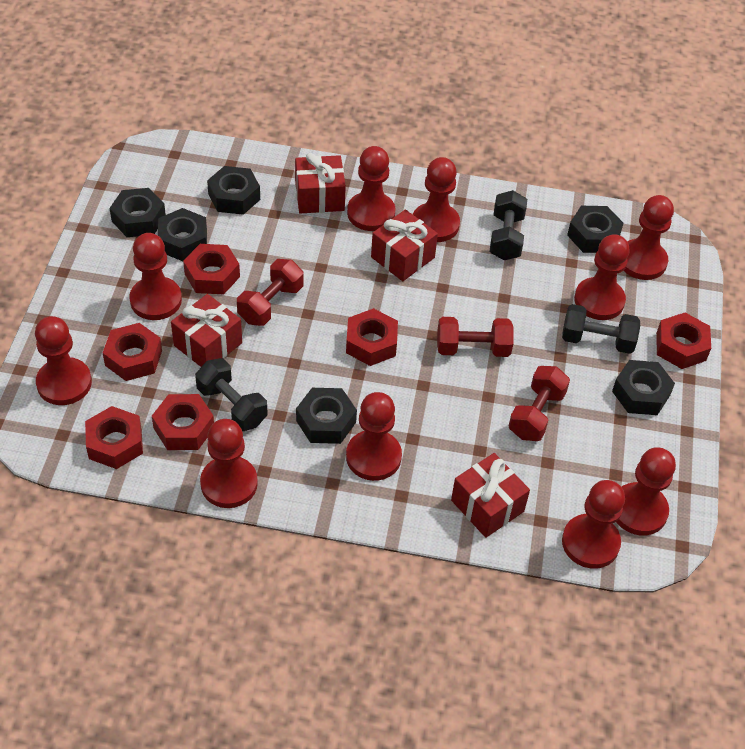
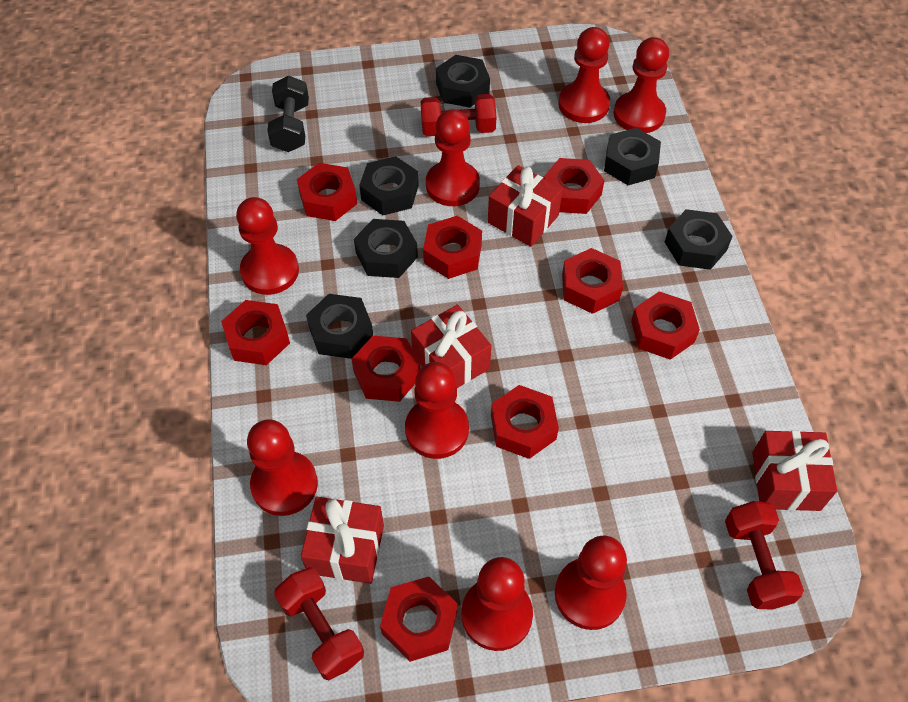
black dumbbell: 3 -> 1
red nut: 6 -> 9
red pawn: 10 -> 8

